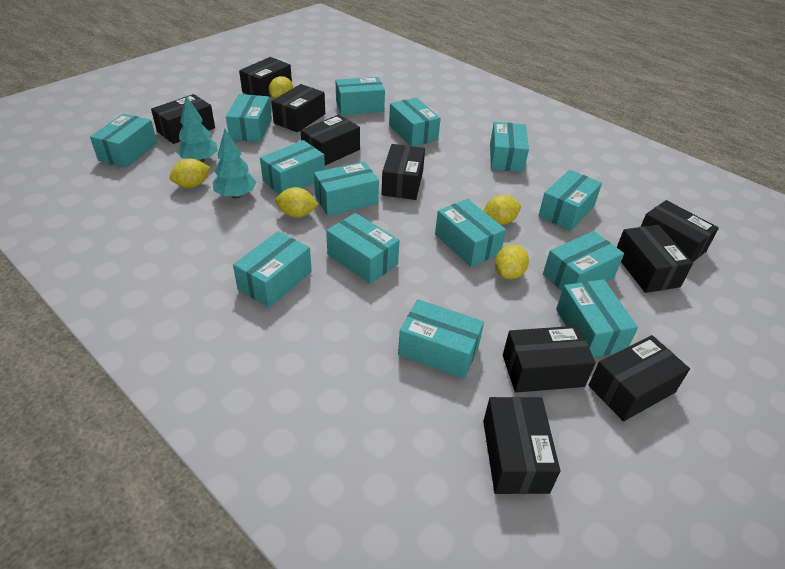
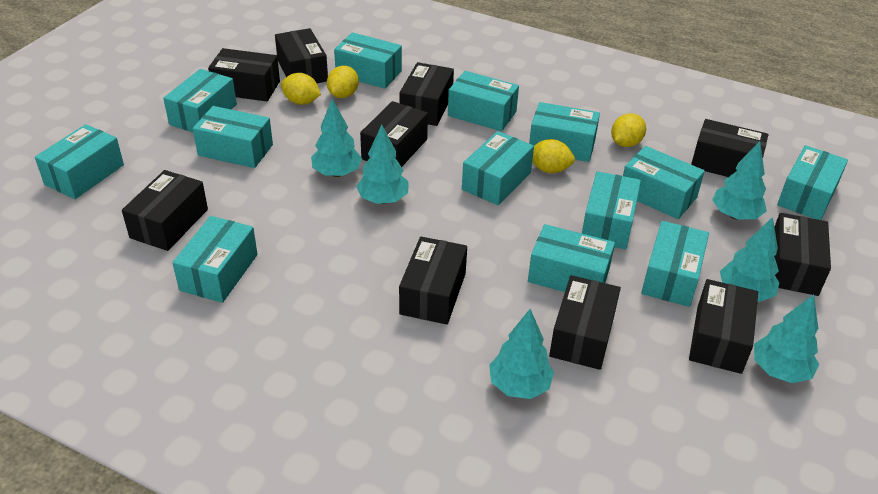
turquoise box: 14 -> 13
turquoise tree: 2 -> 6
yellow lemon: 5 -> 4

